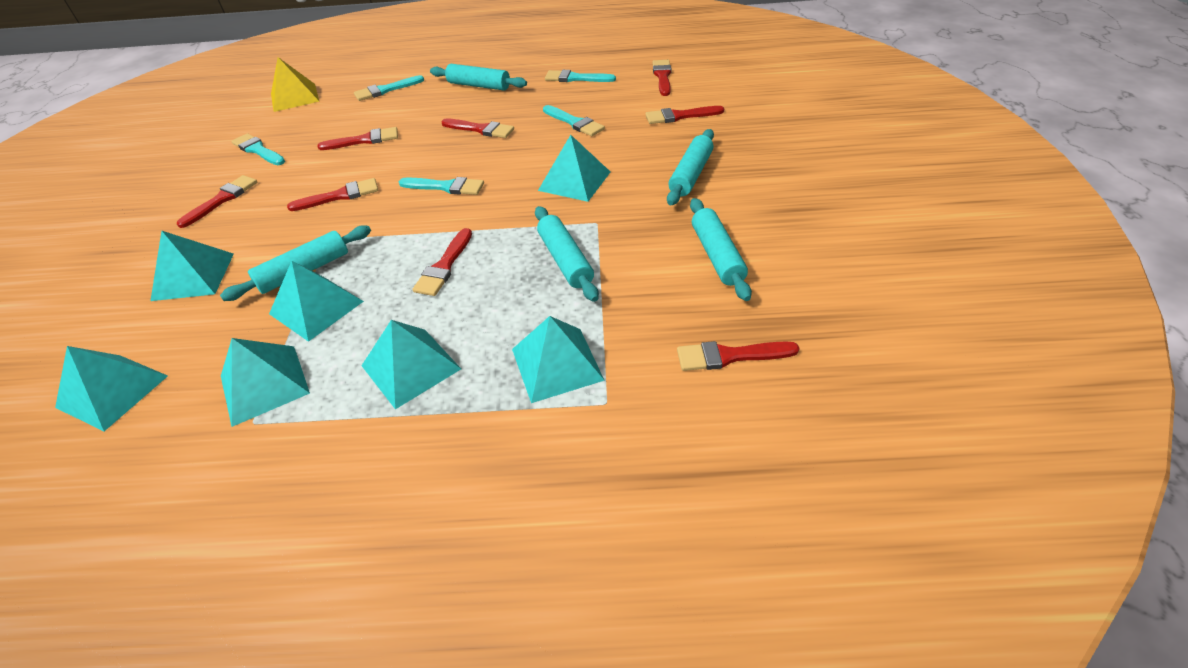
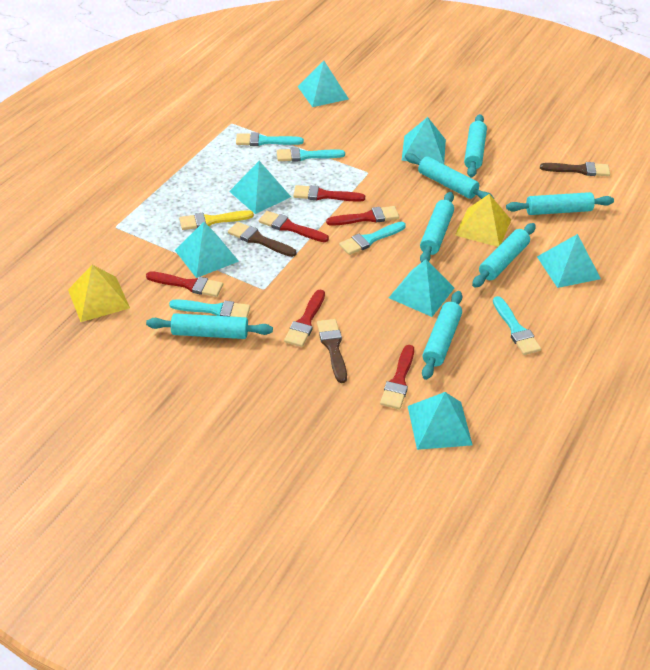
brown brush: 0 -> 3
red brush: 8 -> 6
turquoise rolling pin: 5 -> 7
yellow brush: 0 -> 1
yellow pyramid: 1 -> 2

